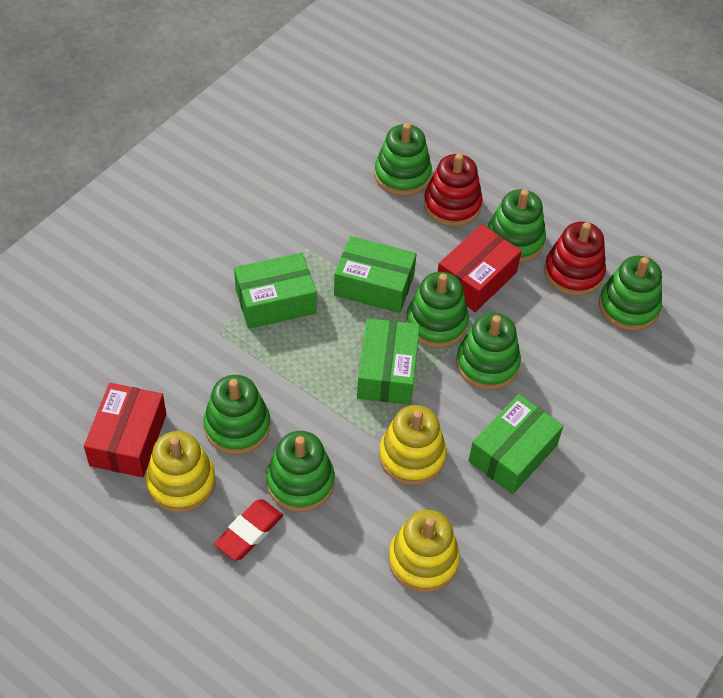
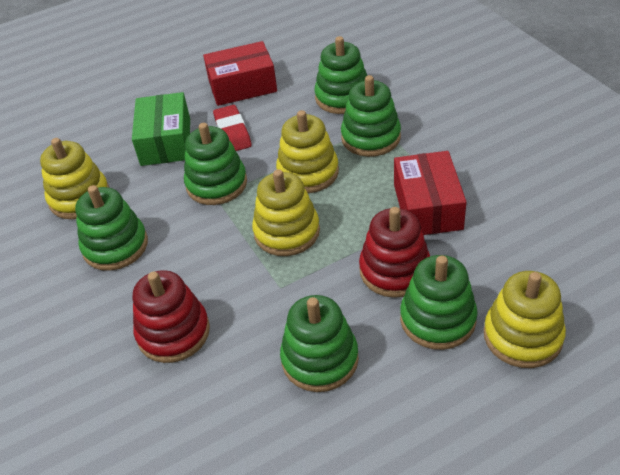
green box: 4 -> 1
green stacking toy: 7 -> 6
yellow stacking toy: 3 -> 4

